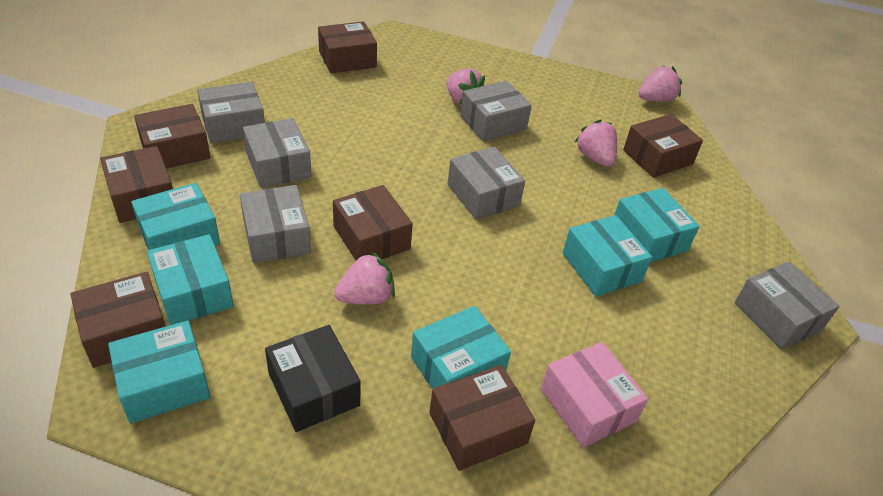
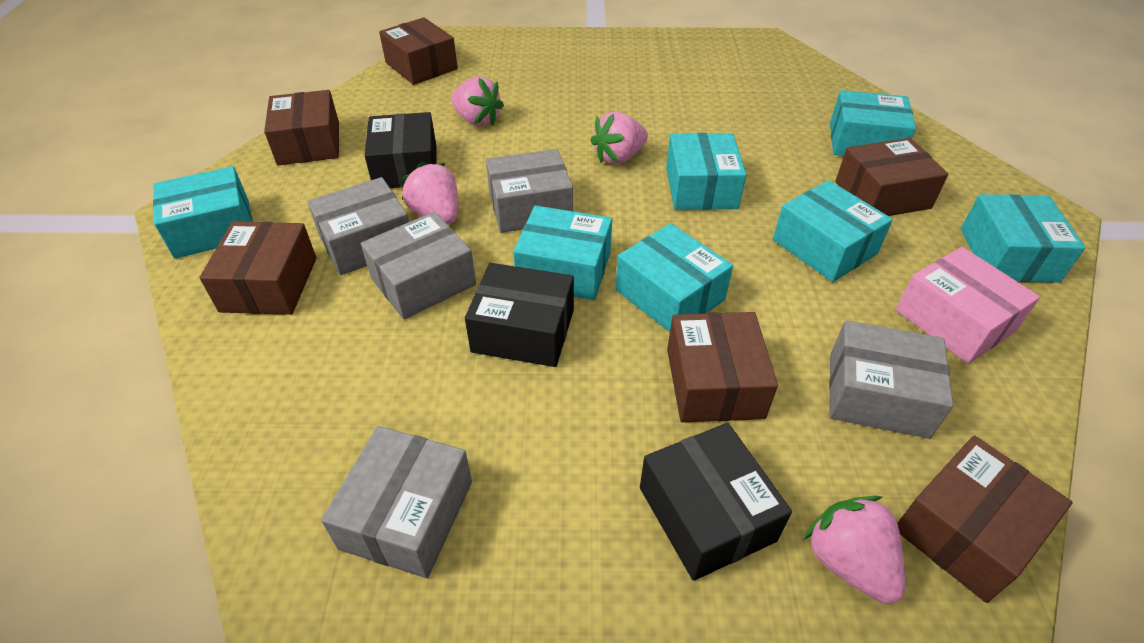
black box: 1 -> 3
brown box: 7 -> 6
grey box: 6 -> 5
turquoise box: 6 -> 7

